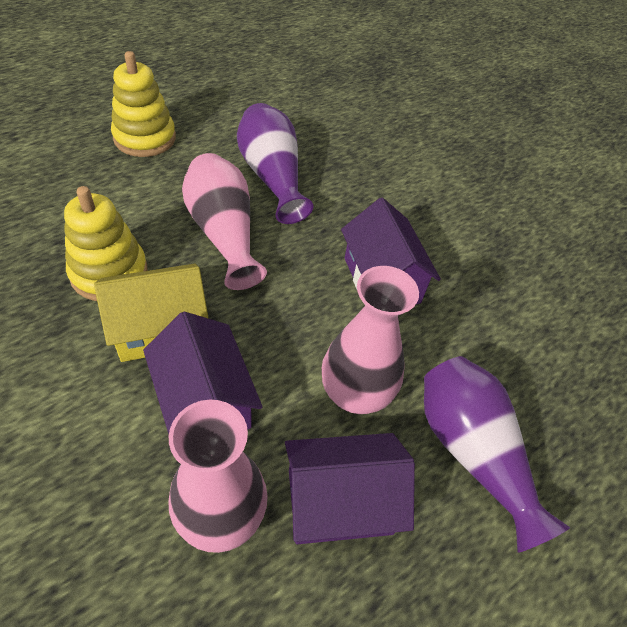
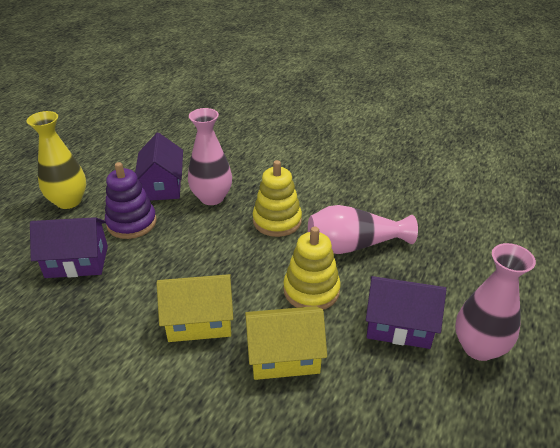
purple stacking toy: 0 -> 1
purple vase: 2 -> 0
yellow house: 1 -> 2
yellow vase: 0 -> 1

